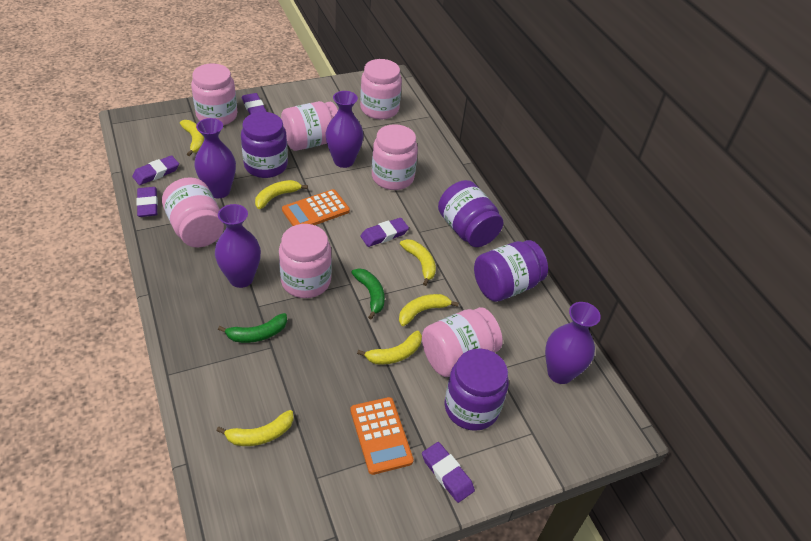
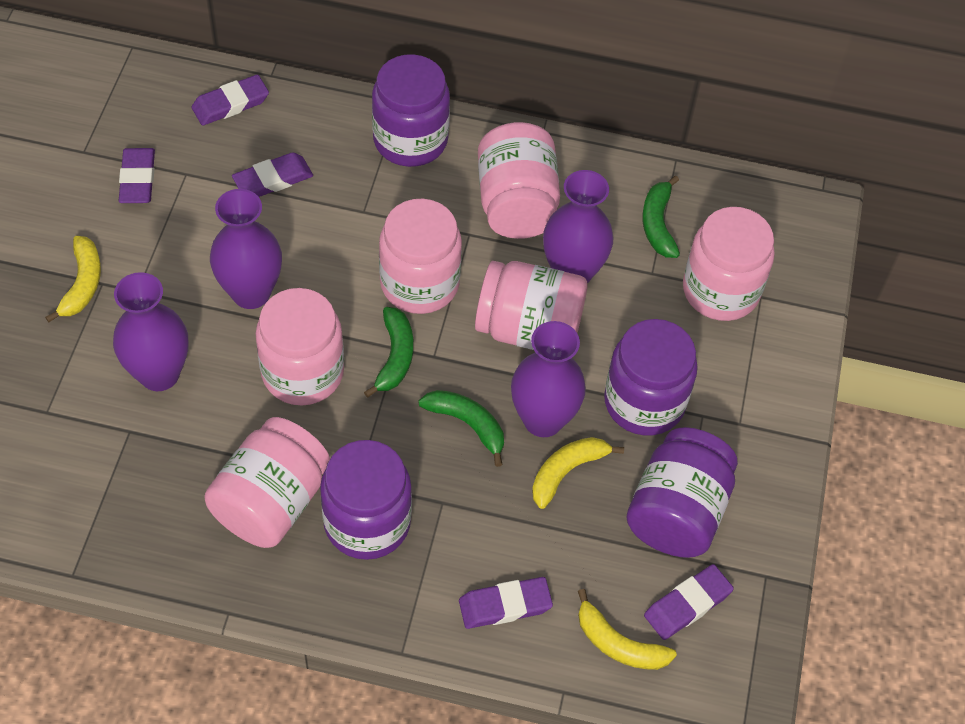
green banana: 2 -> 3
orange calculator: 2 -> 0
pink jar: 7 -> 6
yellow banana: 6 -> 3

